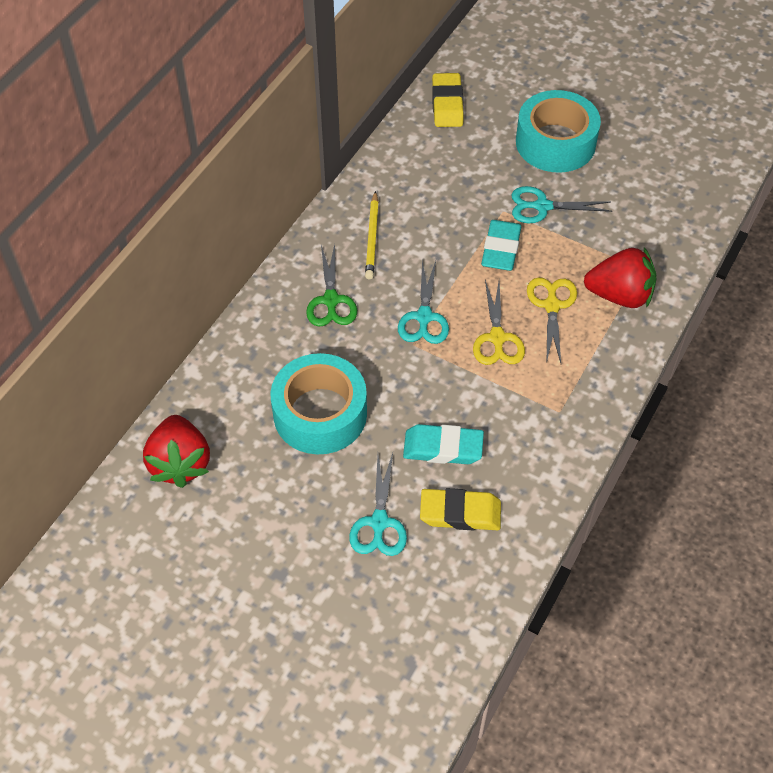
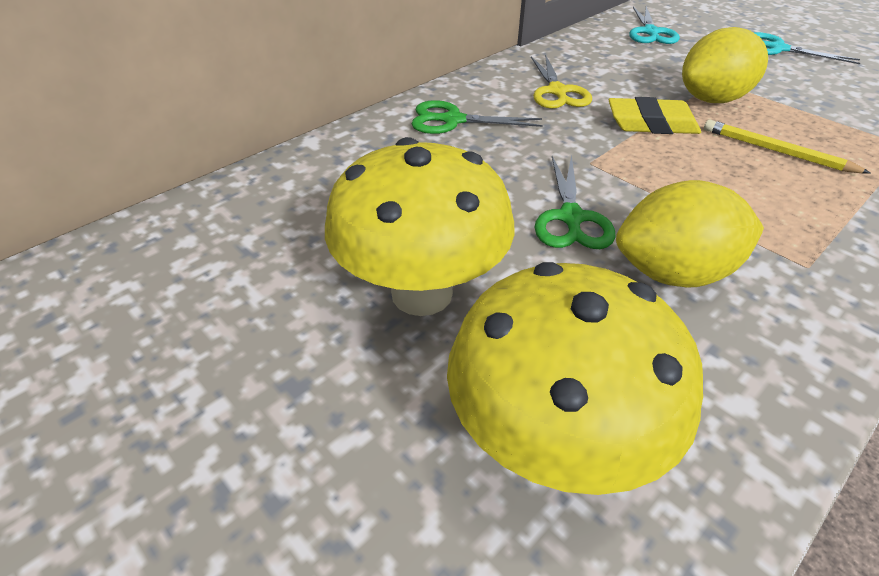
green scissors: 1 -> 2
red strawberry: 2 -> 0
turquoise eraser: 2 -> 0
turquoise scissors: 3 -> 2
turquoise tape: 2 -> 0
yellow eraser: 2 -> 1
yellow lemon: 0 -> 2
yellow mushroom: 0 -> 2
yellow scissors: 2 -> 1

